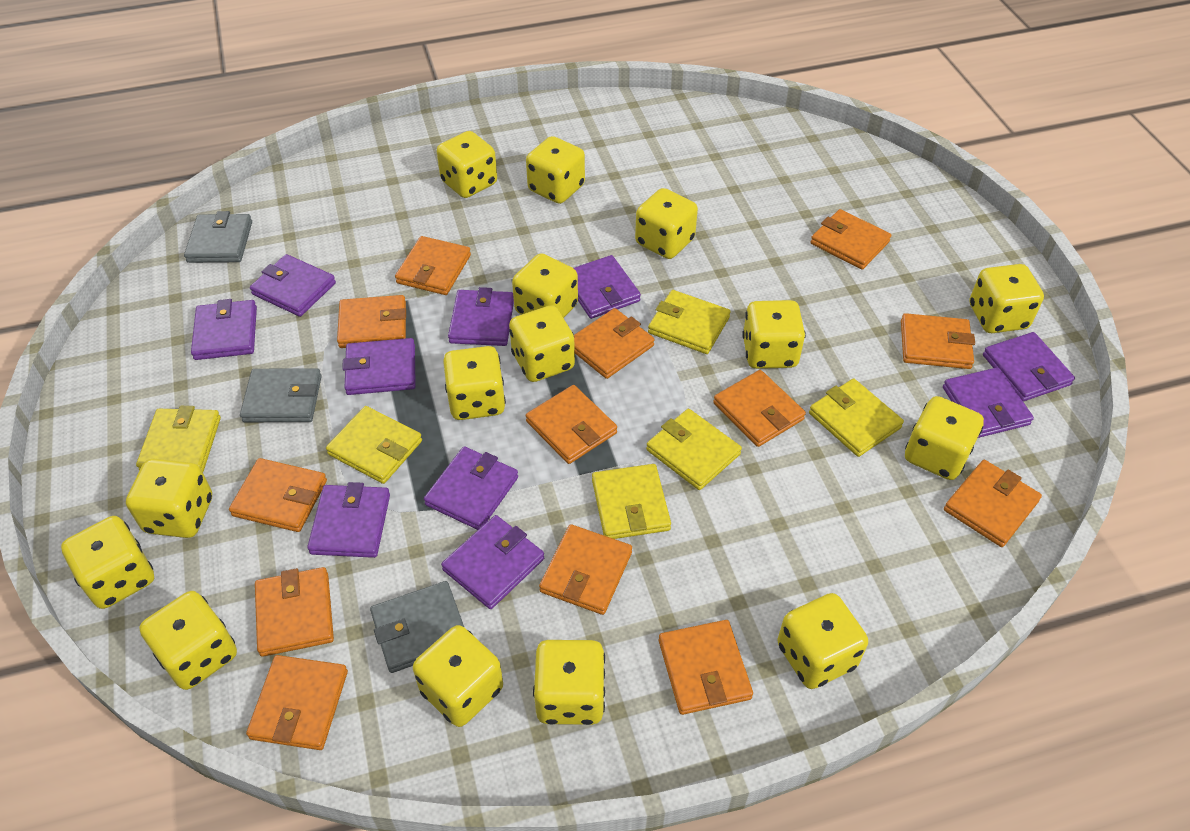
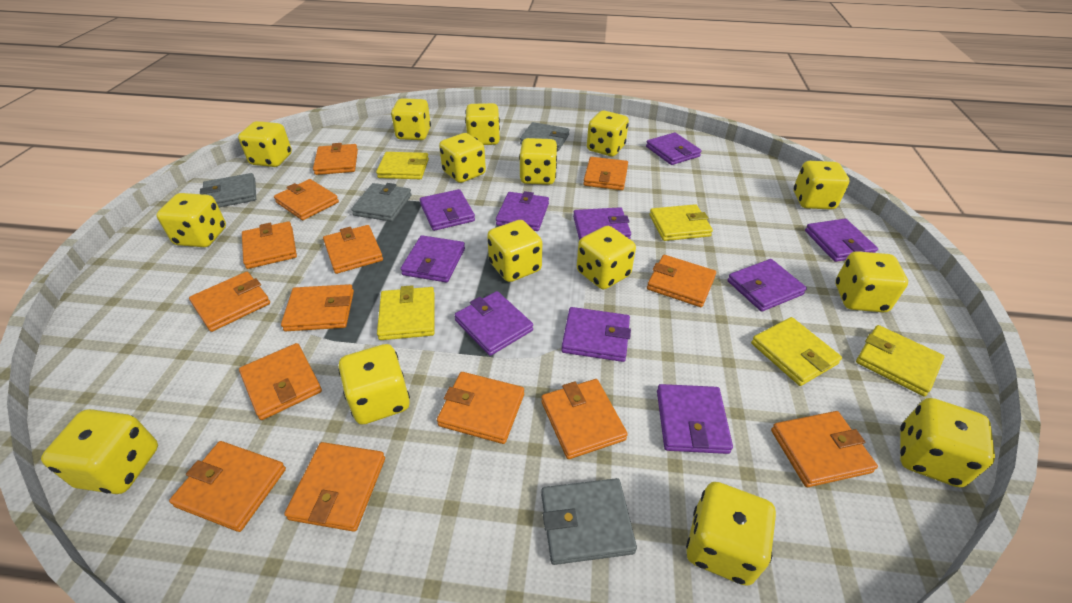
grey wallet: 3 -> 4
orange wallet: 13 -> 14
yellow wallet: 6 -> 5

